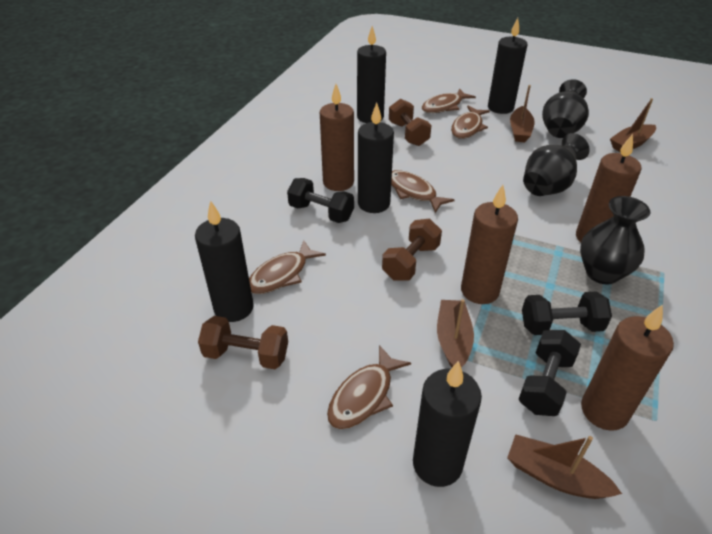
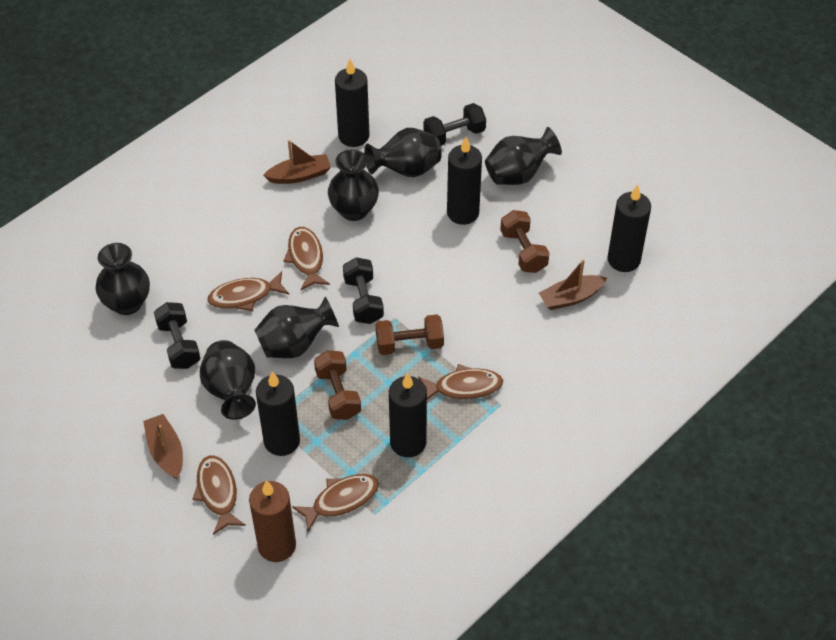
black vase: 3 -> 6
brown boat: 4 -> 3
brown candle: 4 -> 1

